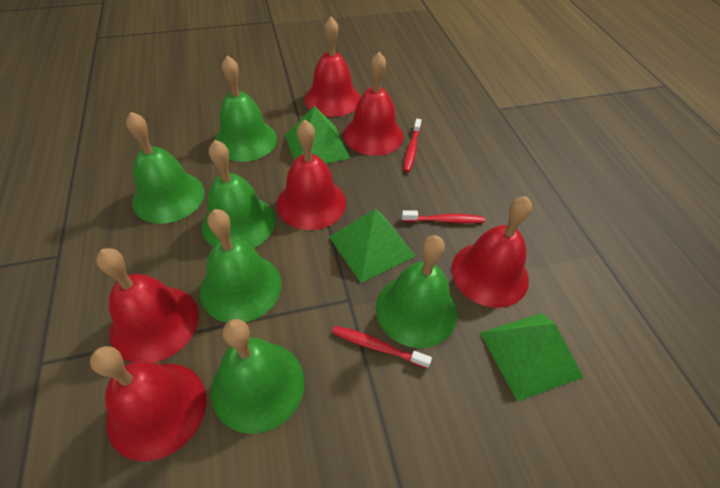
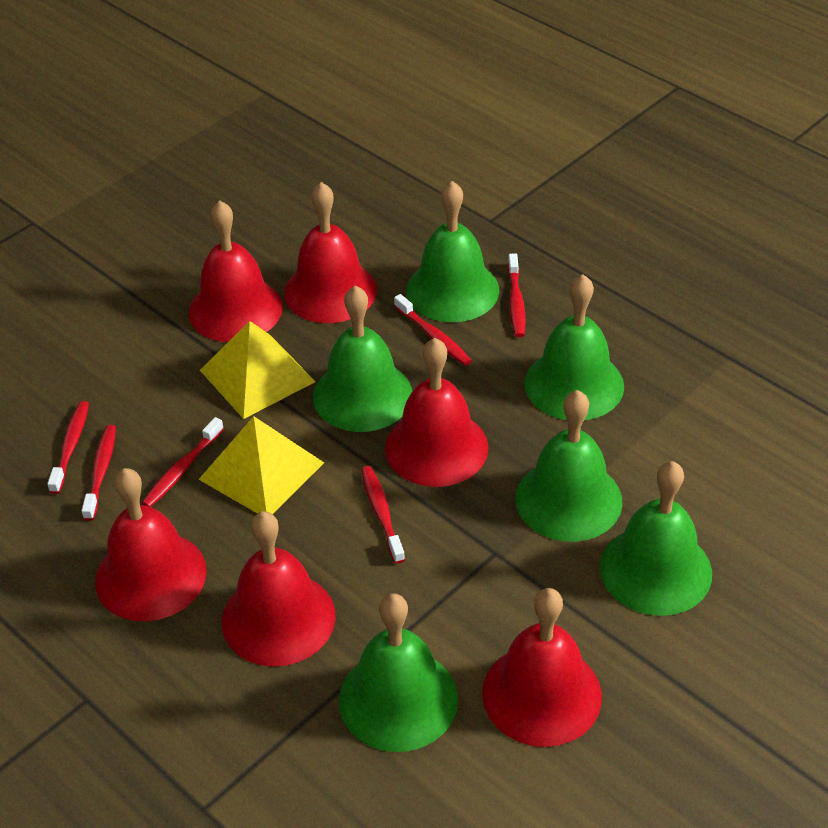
green pyramid: 3 -> 0
red toothbrush: 3 -> 6
yellow pyramid: 0 -> 2

